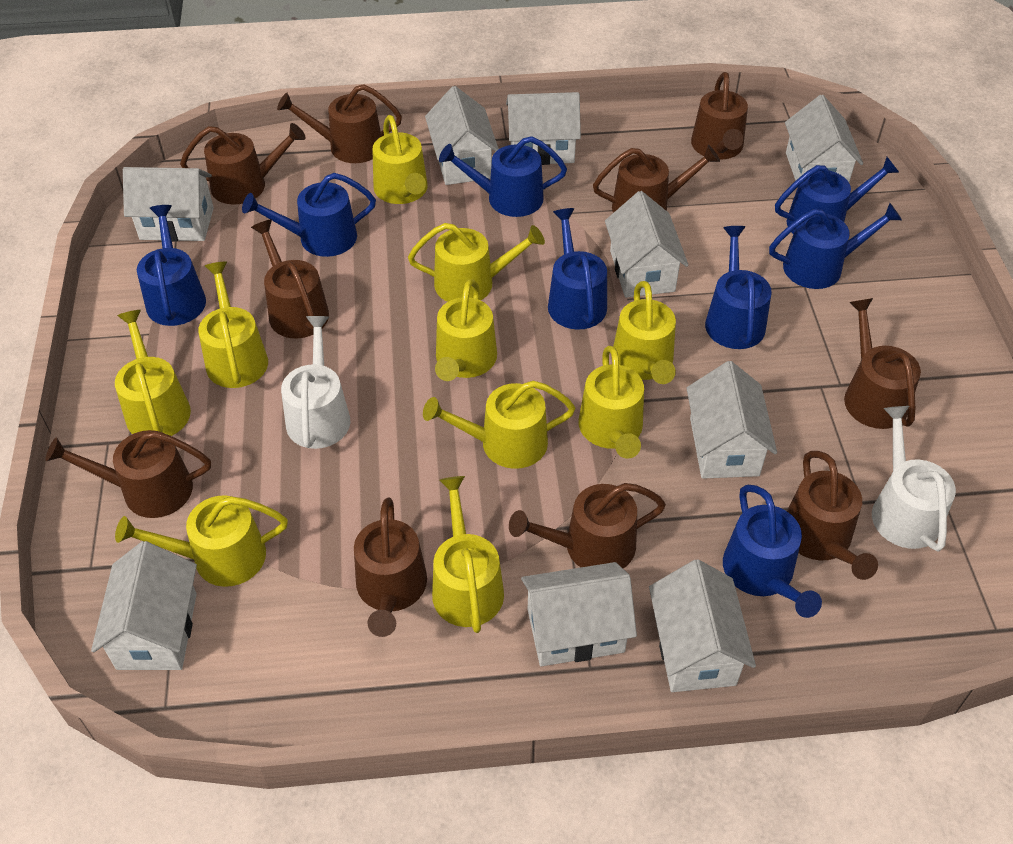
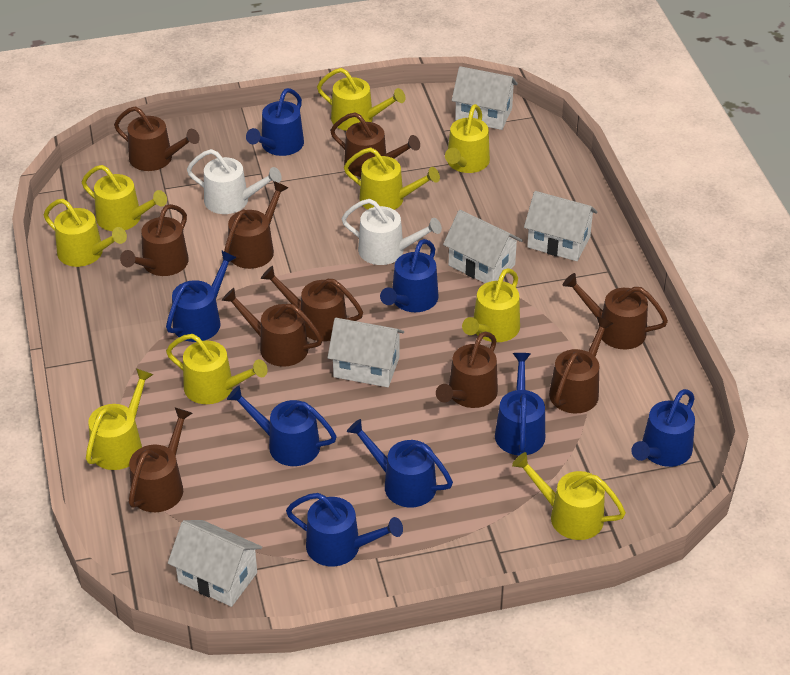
white house: 9 -> 5
yellow watering can: 10 -> 9

